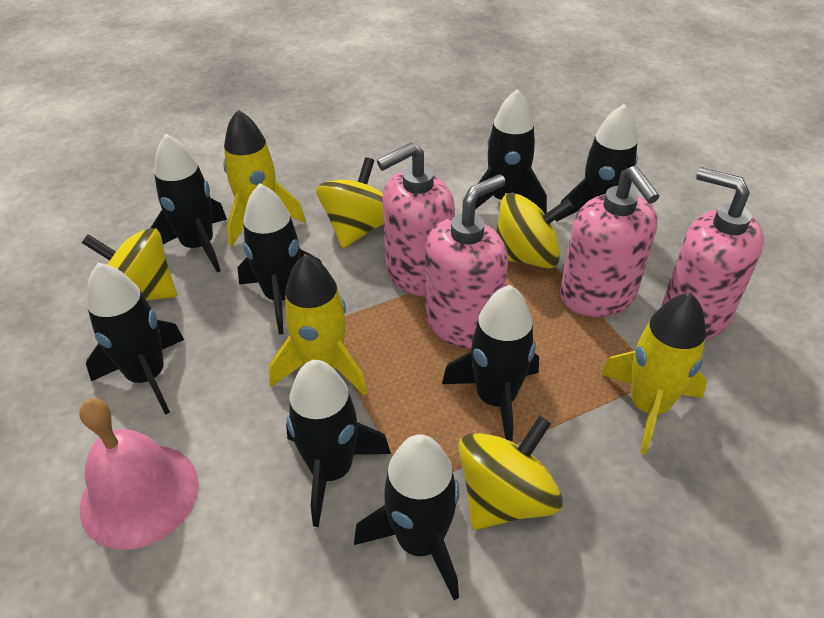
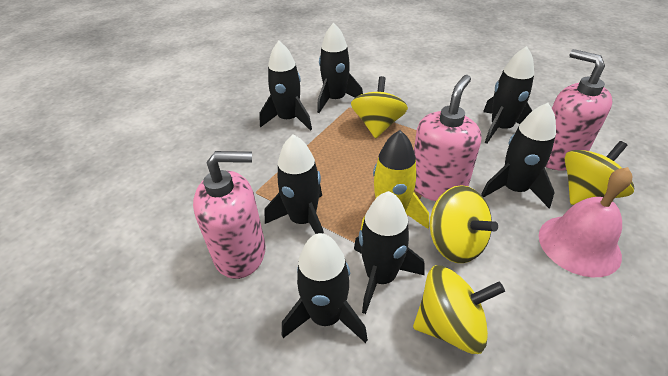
black rocket: 8 -> 7
pink soap dispenser: 4 -> 3
yellow rocket: 3 -> 1

